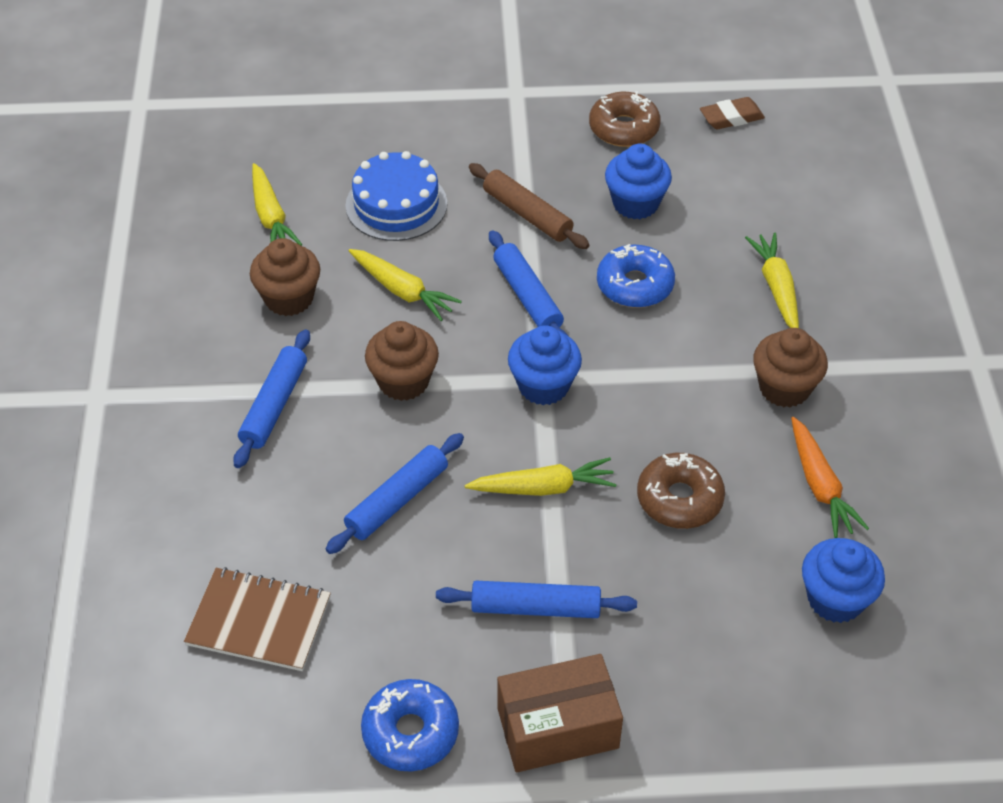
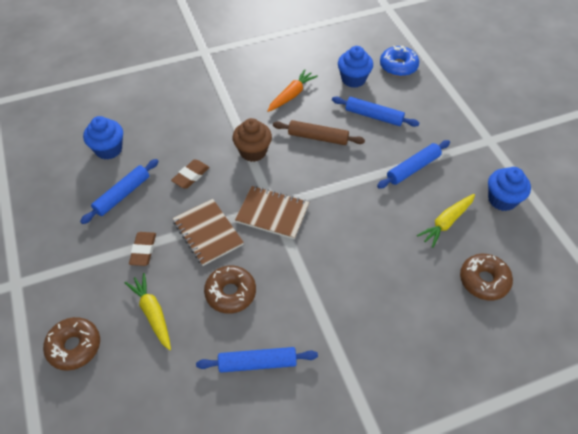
blue cake: 1 -> 0
blue donut: 2 -> 1
brown box: 1 -> 0
brown cupcake: 3 -> 1
brown donut: 2 -> 3
brown eraser: 1 -> 2
brown notebook: 1 -> 2
yellow carrot: 4 -> 2

